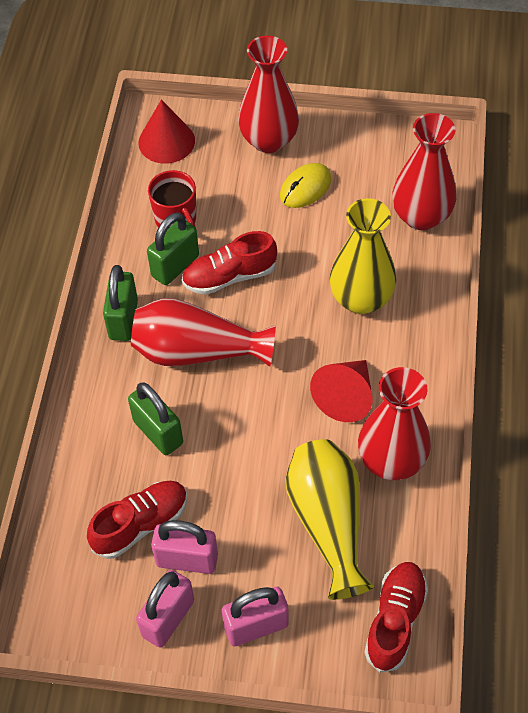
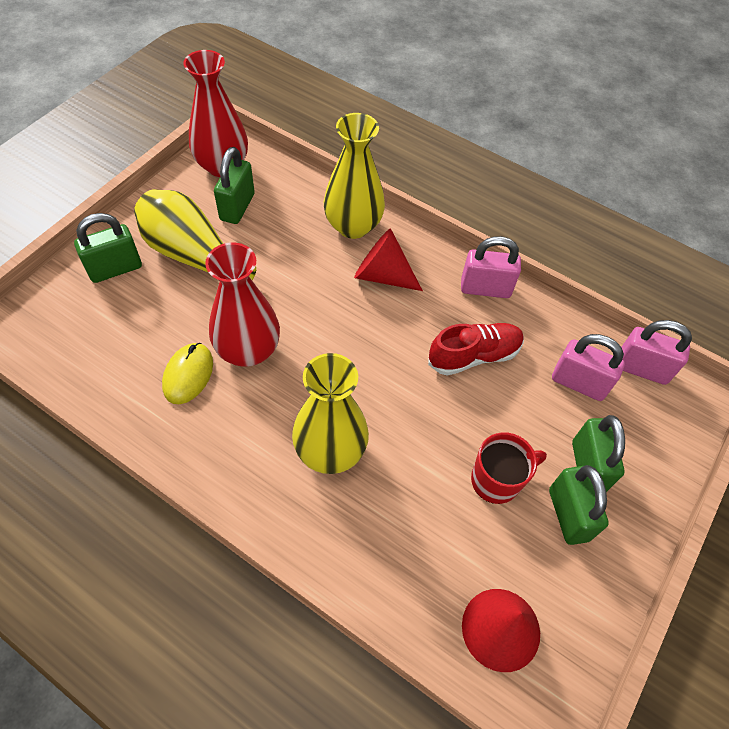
green padlock: 3 -> 4
red shoe: 3 -> 1
red vase: 4 -> 2
yellow vase: 2 -> 3

